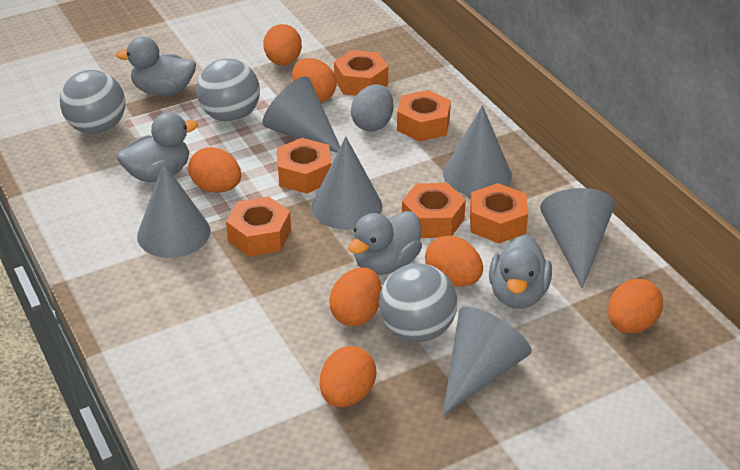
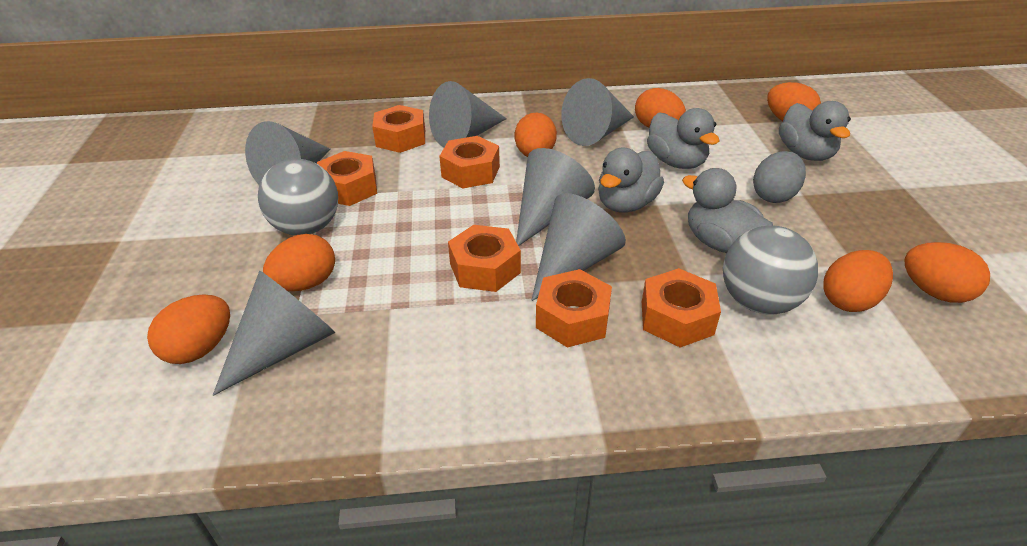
grey ball: 3 -> 2

